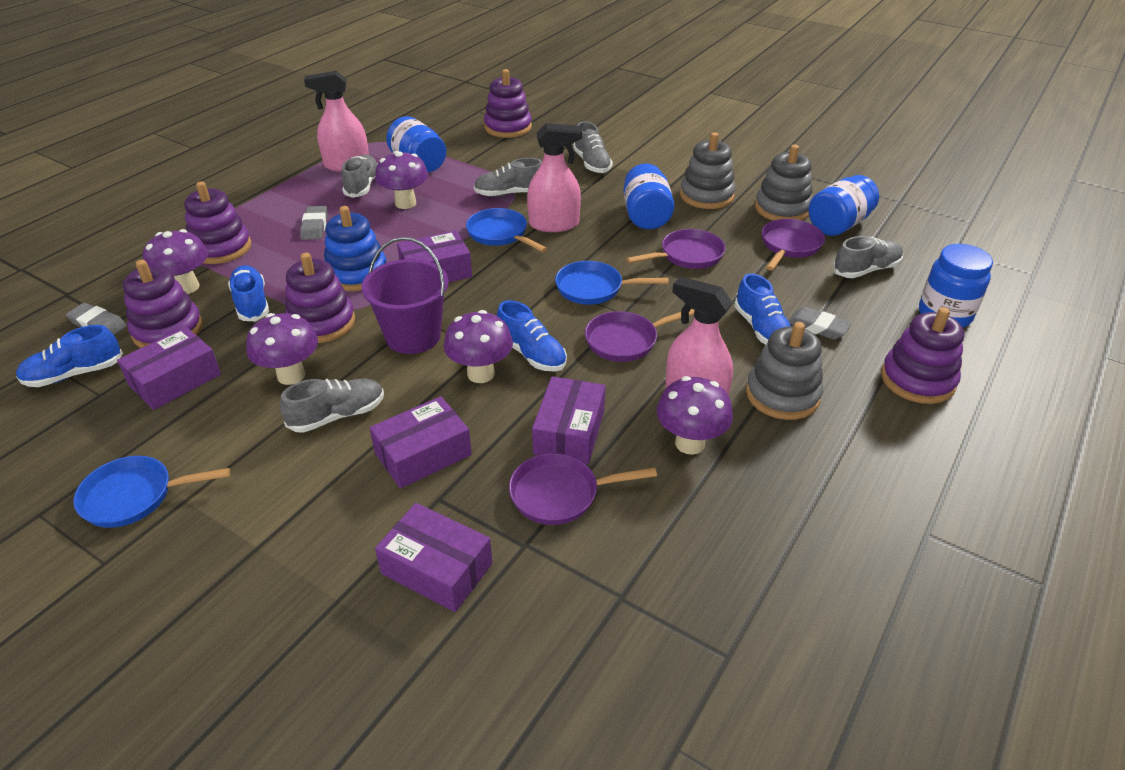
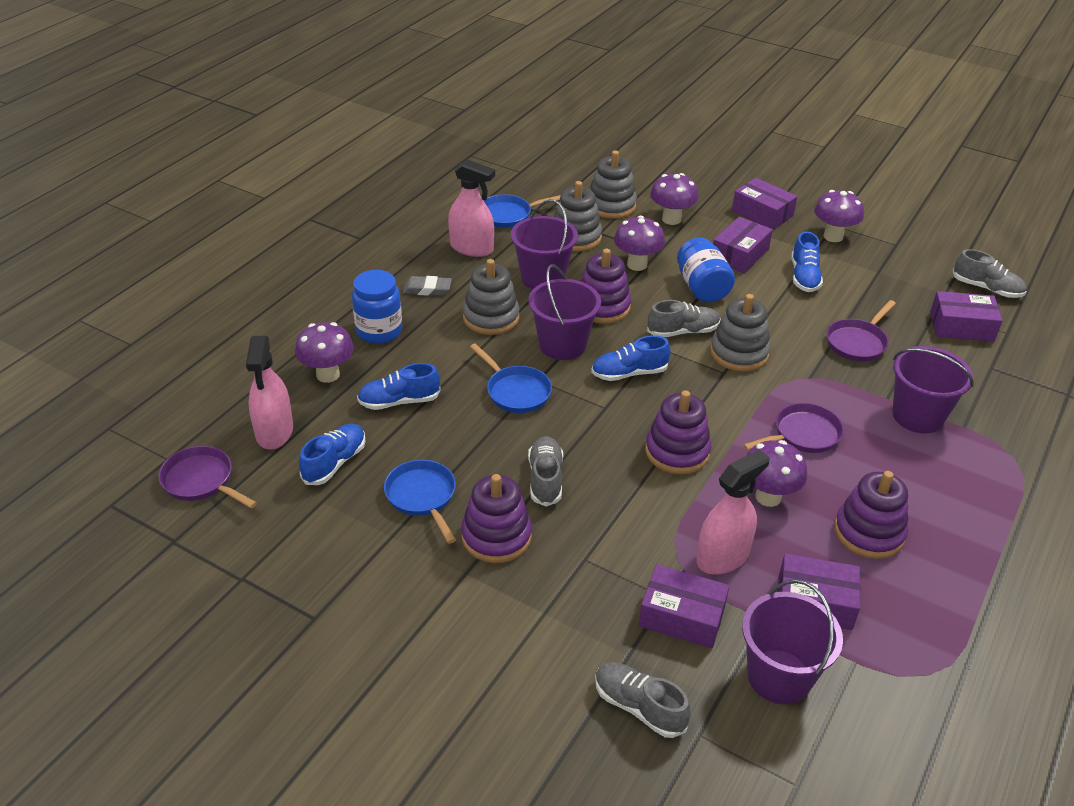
blue jar: 4 -> 2
blue stacking toy: 1 -> 0
grey eraser: 3 -> 1
grey shoe: 5 -> 4
grey stacking toy: 3 -> 4
purple bucket: 1 -> 4
purple pan: 4 -> 3
purple stacking toy: 5 -> 4

